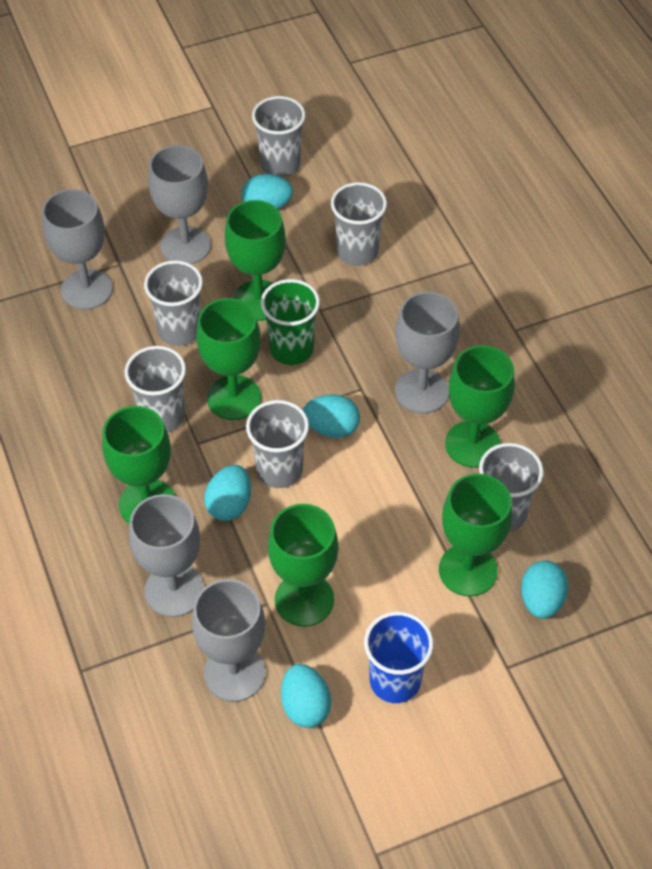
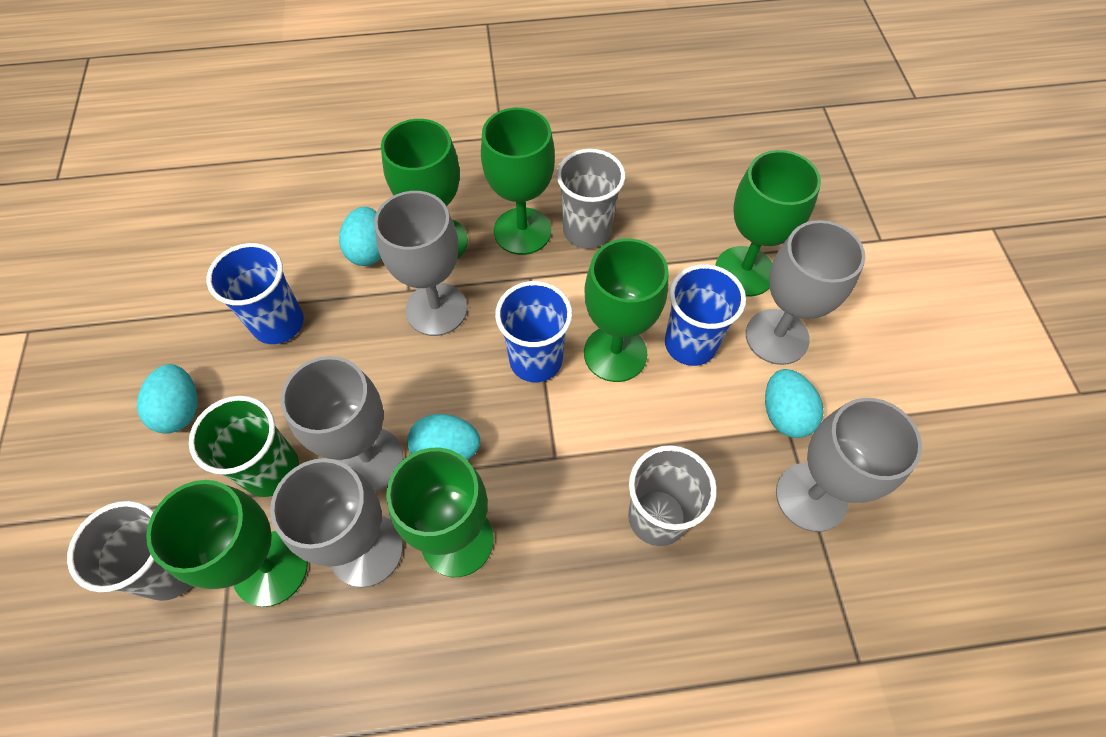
blue cup: 1 -> 3
grey cup: 6 -> 3
turquoise egg: 5 -> 4

